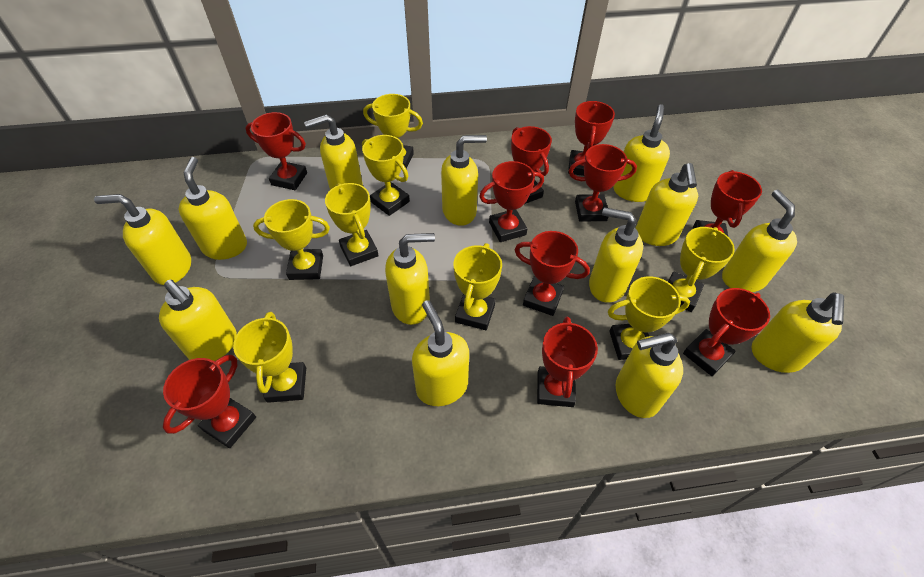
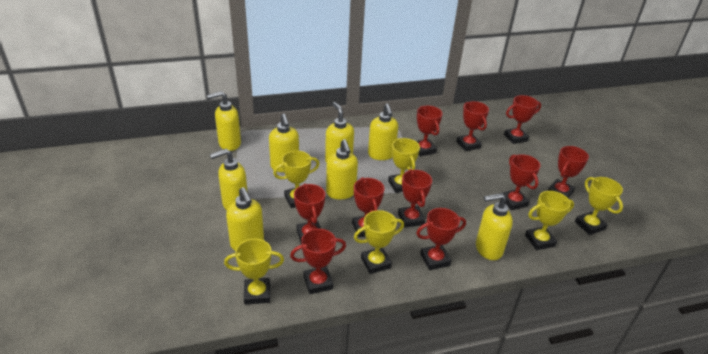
yellow soap dispenser: 13 -> 8
yellow trophy: 8 -> 6

